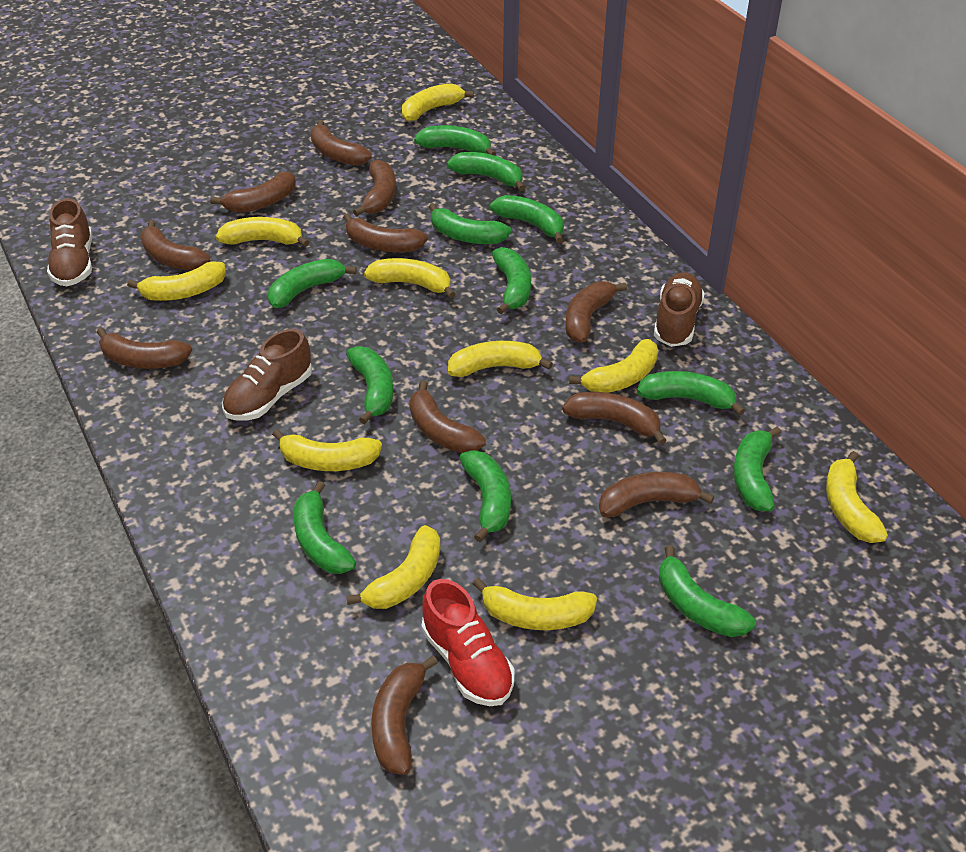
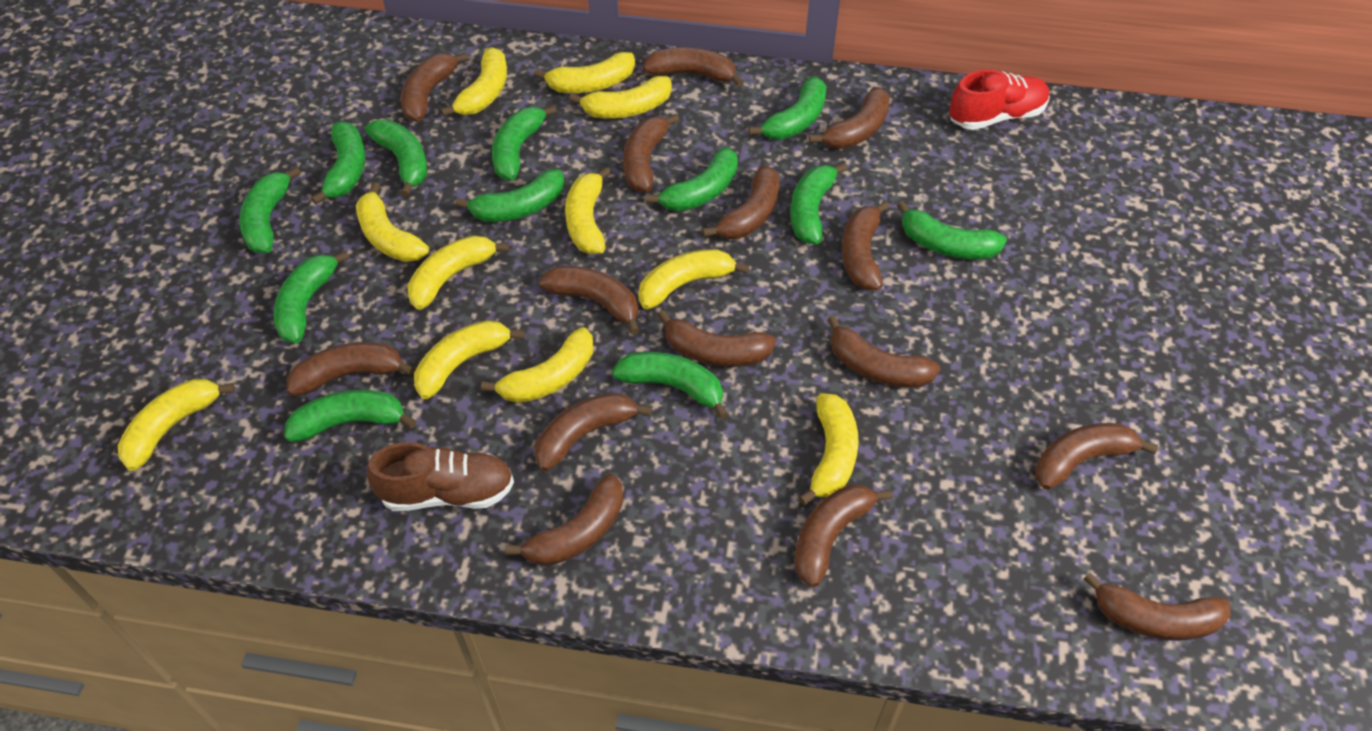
brown banana: 11 -> 15
brown shoe: 3 -> 1
yellow banana: 10 -> 11

